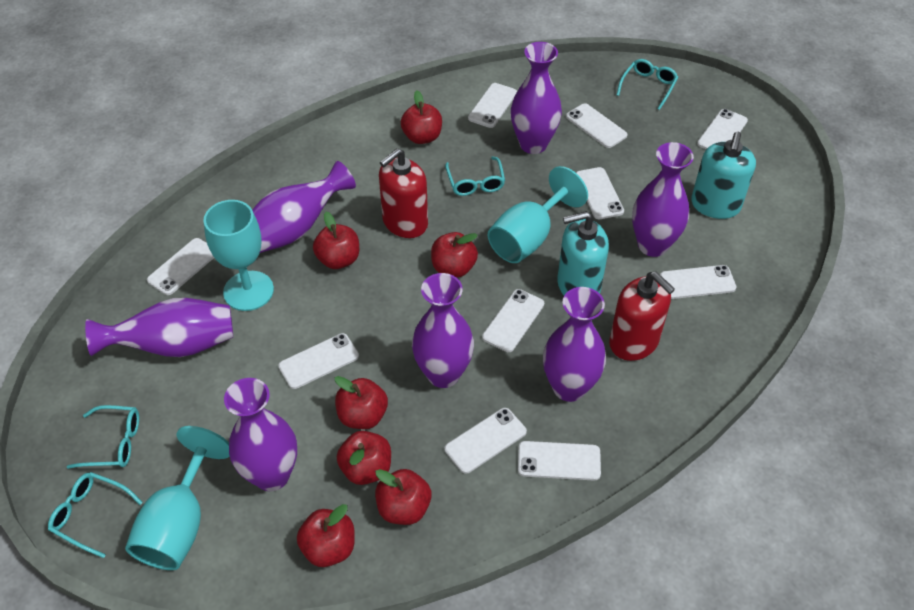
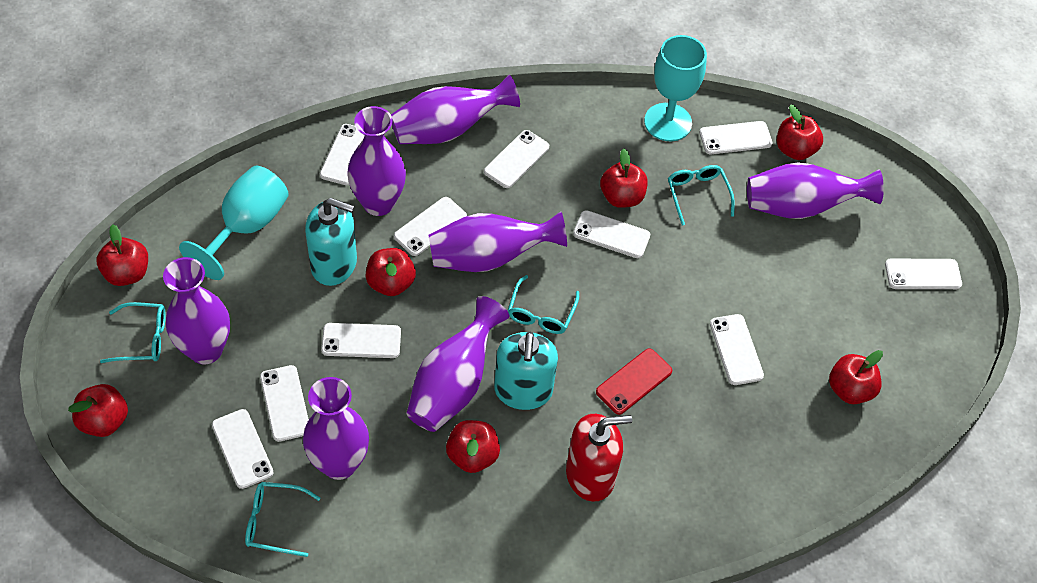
red phone: 0 -> 1
red soap dispenser: 2 -> 1
turquoise goblet: 3 -> 2

